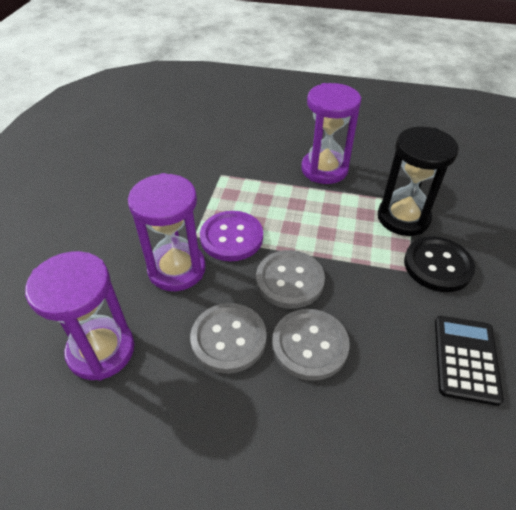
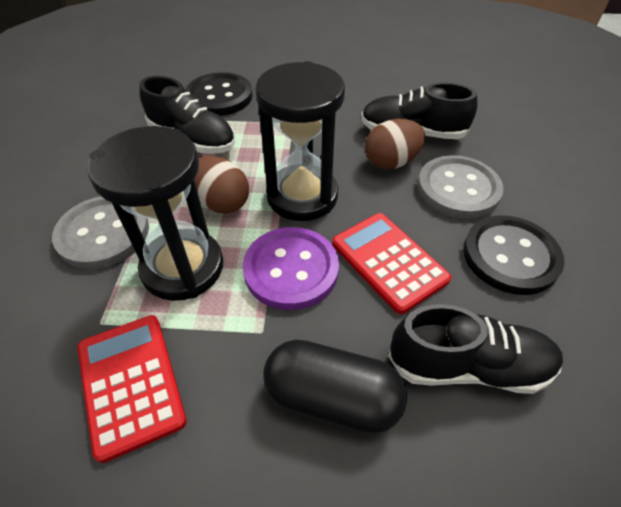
black button: 1 -> 2
black calculator: 1 -> 0
black capsule: 0 -> 1
black hourglass: 1 -> 2
black shoe: 0 -> 3
brown egg: 0 -> 2
grey button: 3 -> 2
purple hourglass: 3 -> 0
red calculator: 0 -> 2

